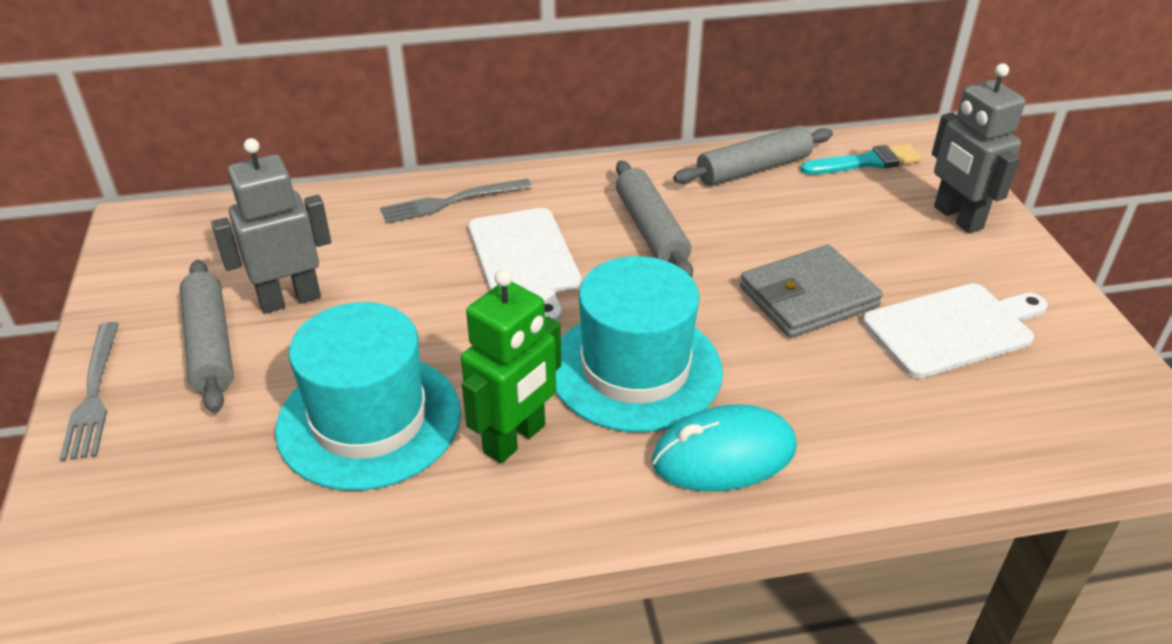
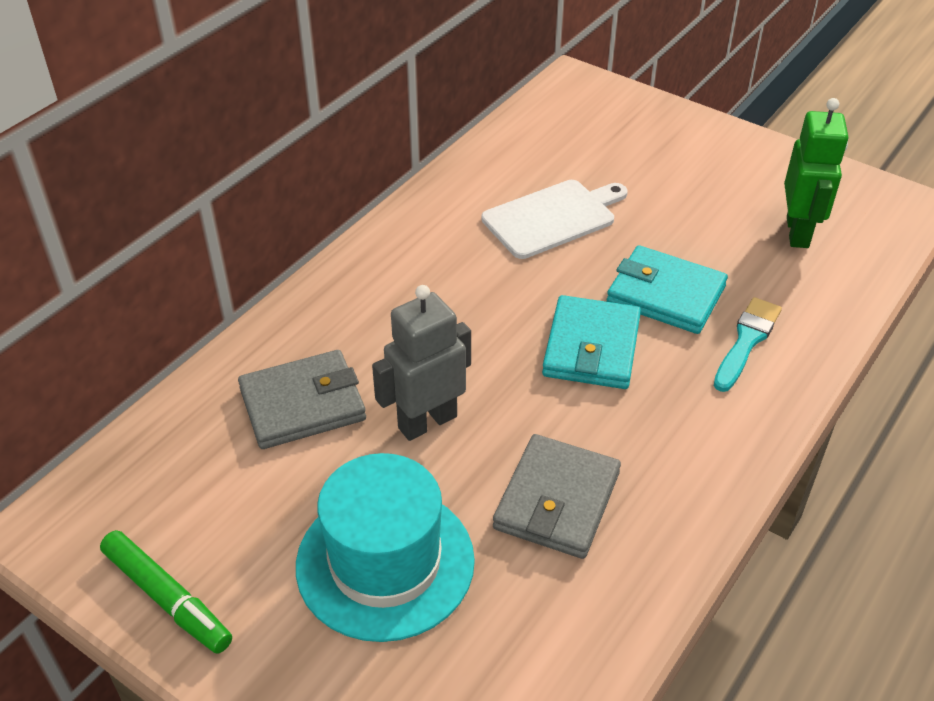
green marker: 0 -> 1
grey fork: 2 -> 0
grey robot: 2 -> 1
grey rolling pin: 3 -> 0
grey wallet: 1 -> 2
turquoise hat: 2 -> 1
turquoise mouse: 1 -> 0
turquoise wallet: 0 -> 2
white cutting board: 2 -> 1

